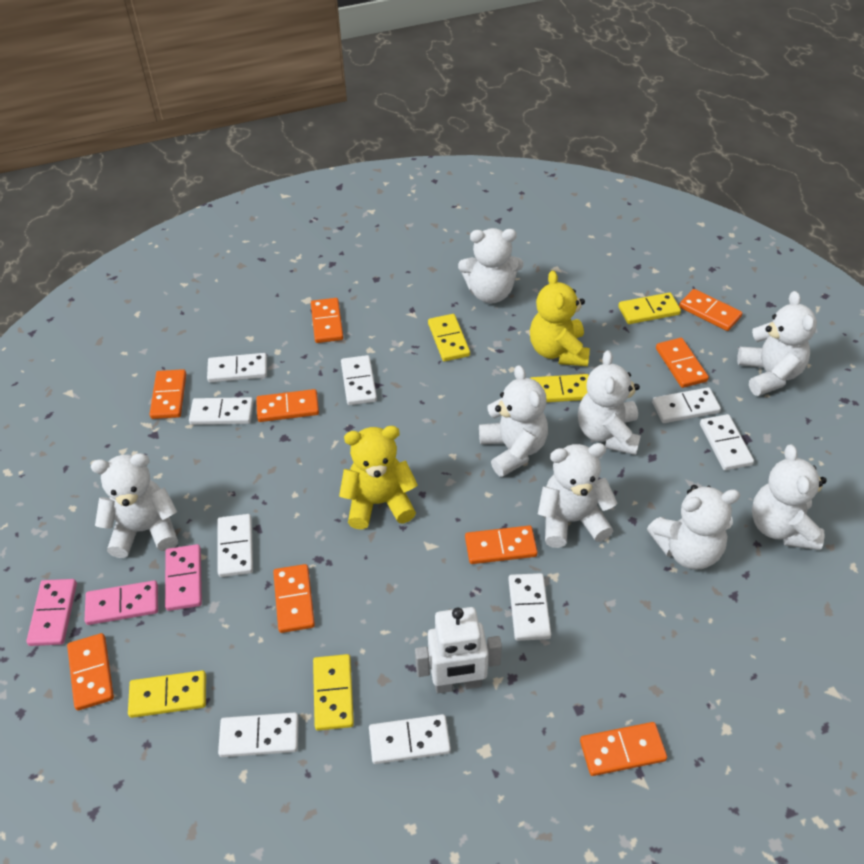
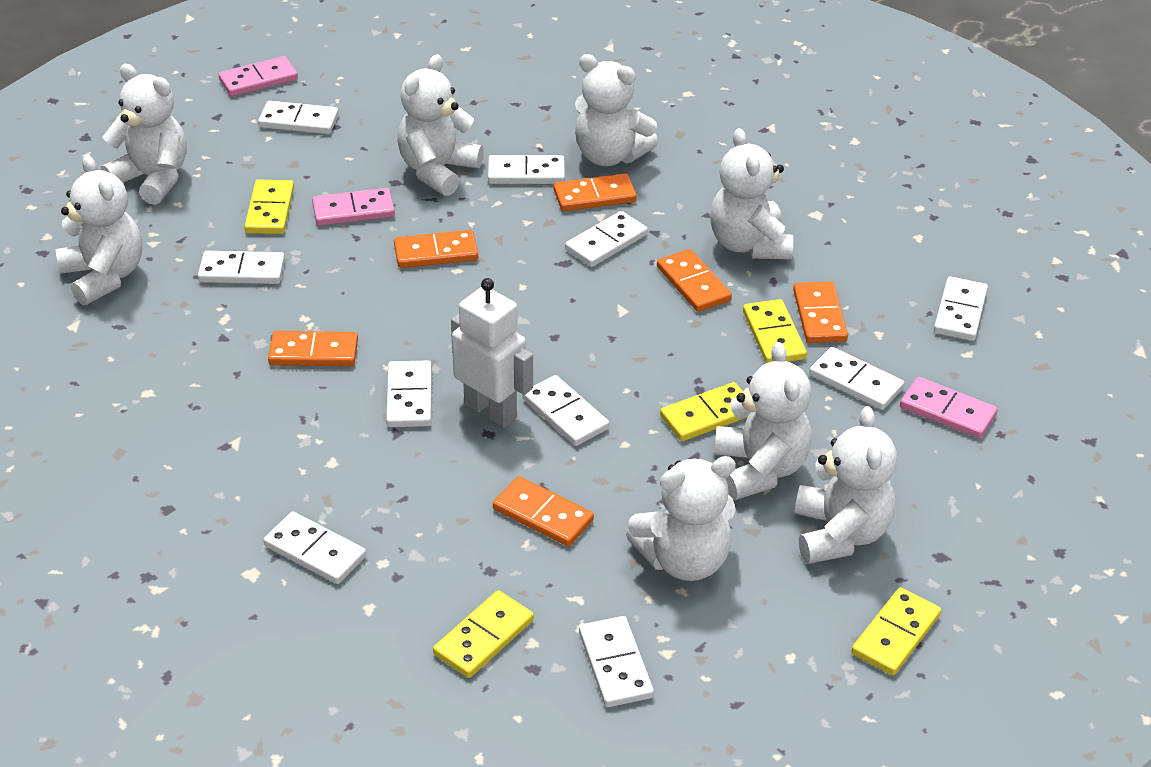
orange domino: 9 -> 6
white domino: 9 -> 10
yellow teddy bear: 2 -> 0

